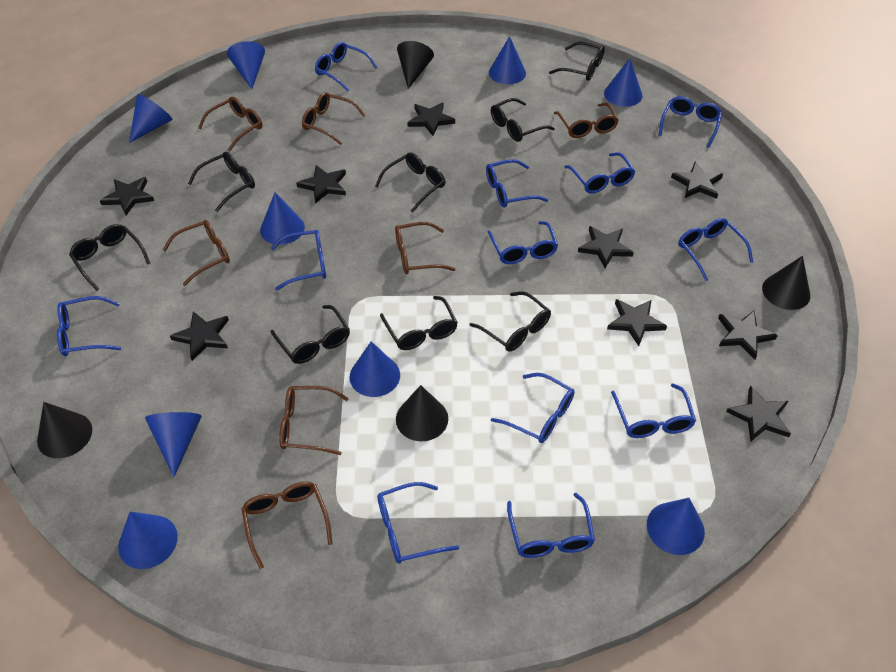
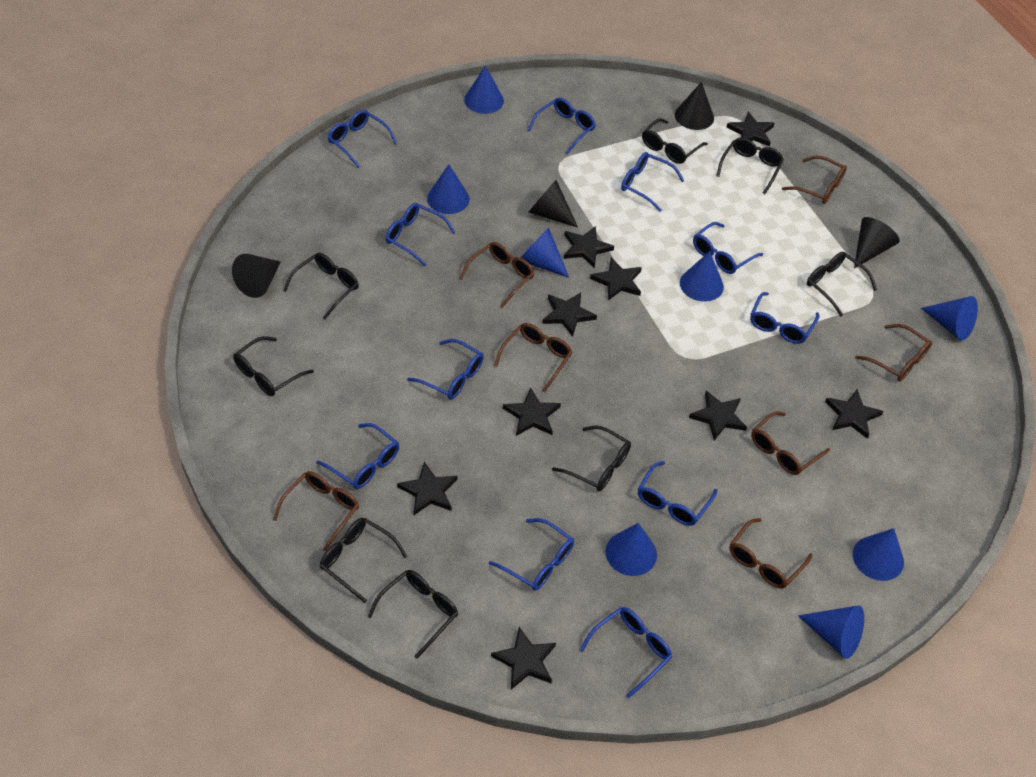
blue cone: 9 -> 8
blue glasses: 12 -> 11

